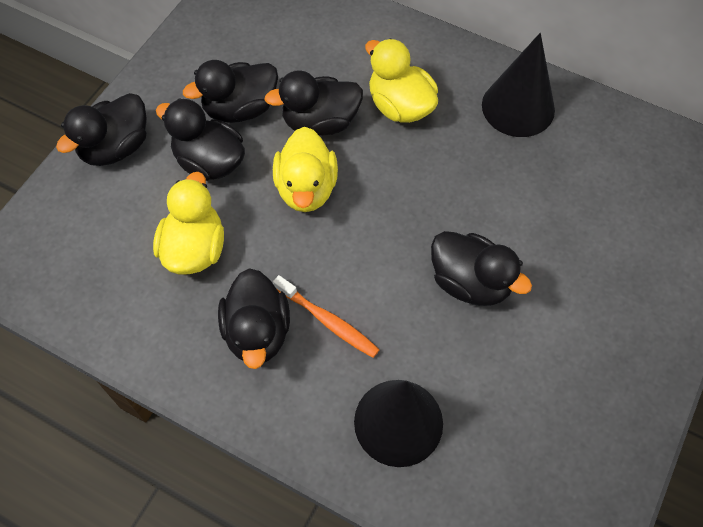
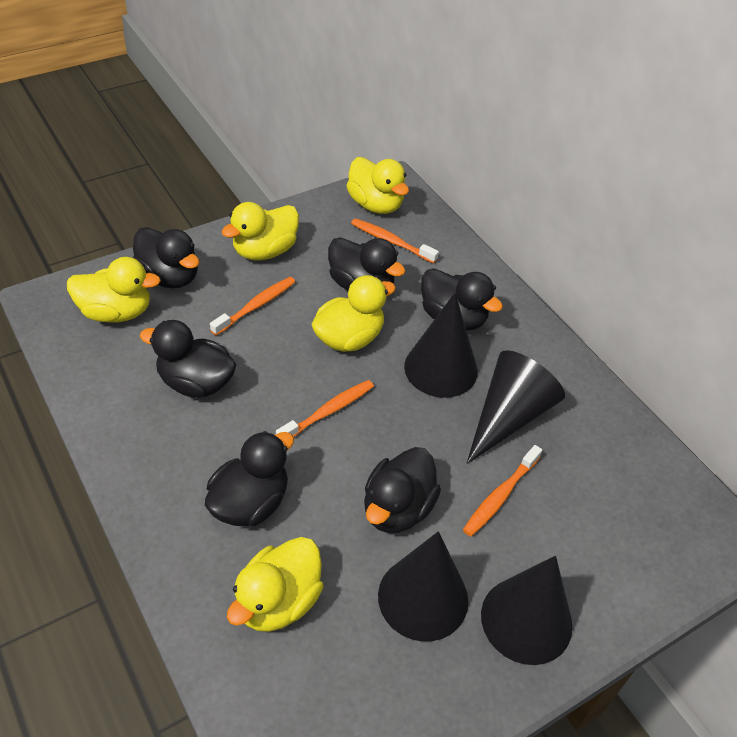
black cone: 2 -> 4
orange toothbrush: 1 -> 4
yellow duck: 3 -> 5

